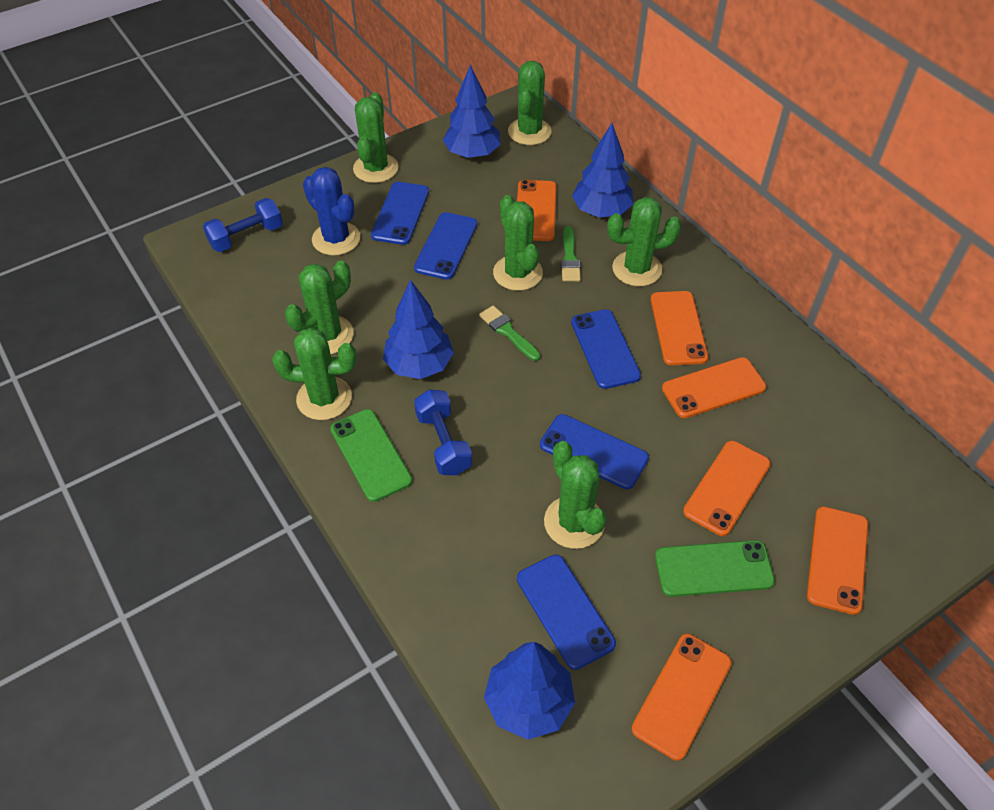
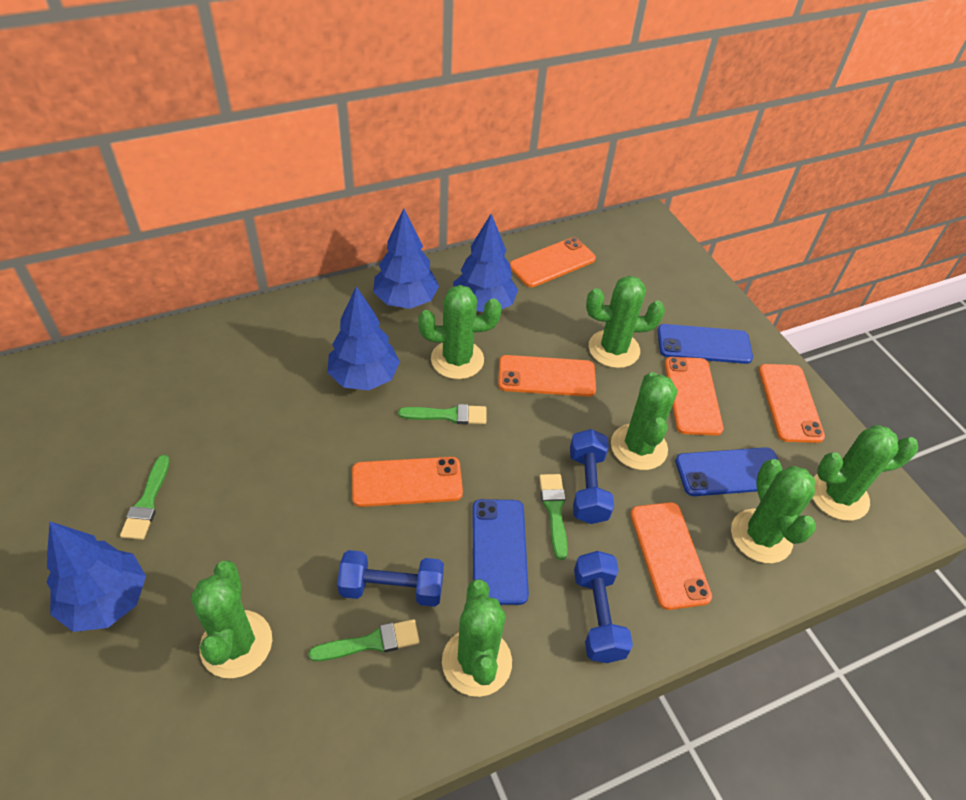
blue cactus: 1 -> 0
blue dumbbell: 2 -> 3
blue phone: 5 -> 3
green brush: 2 -> 4
green phone: 2 -> 0

